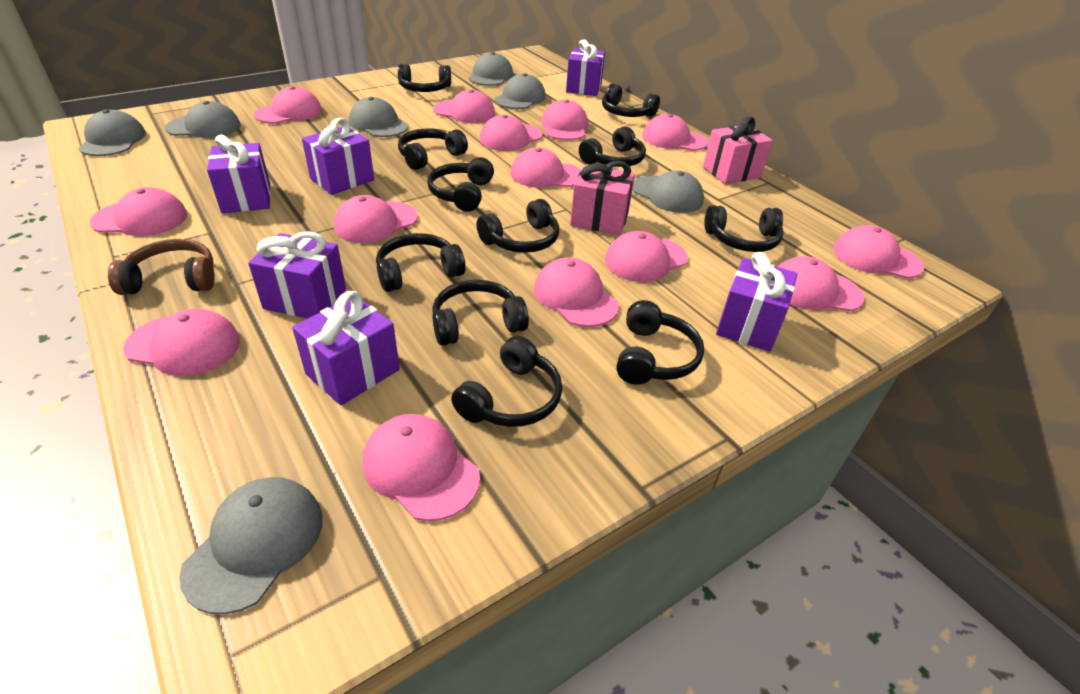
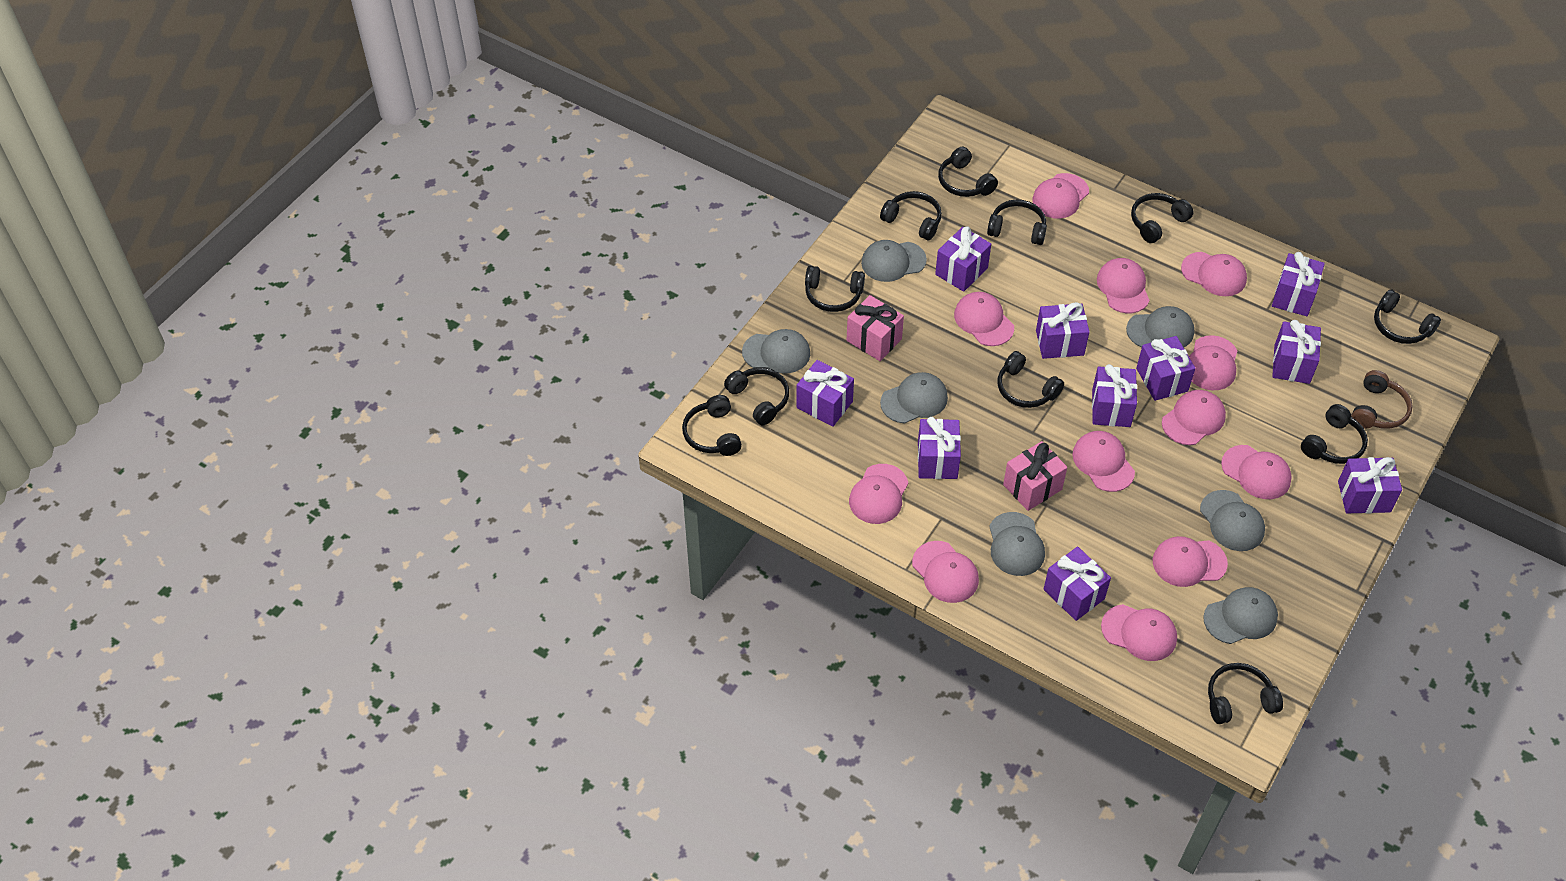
pink cap: 14 -> 12
purple gift: 6 -> 10

